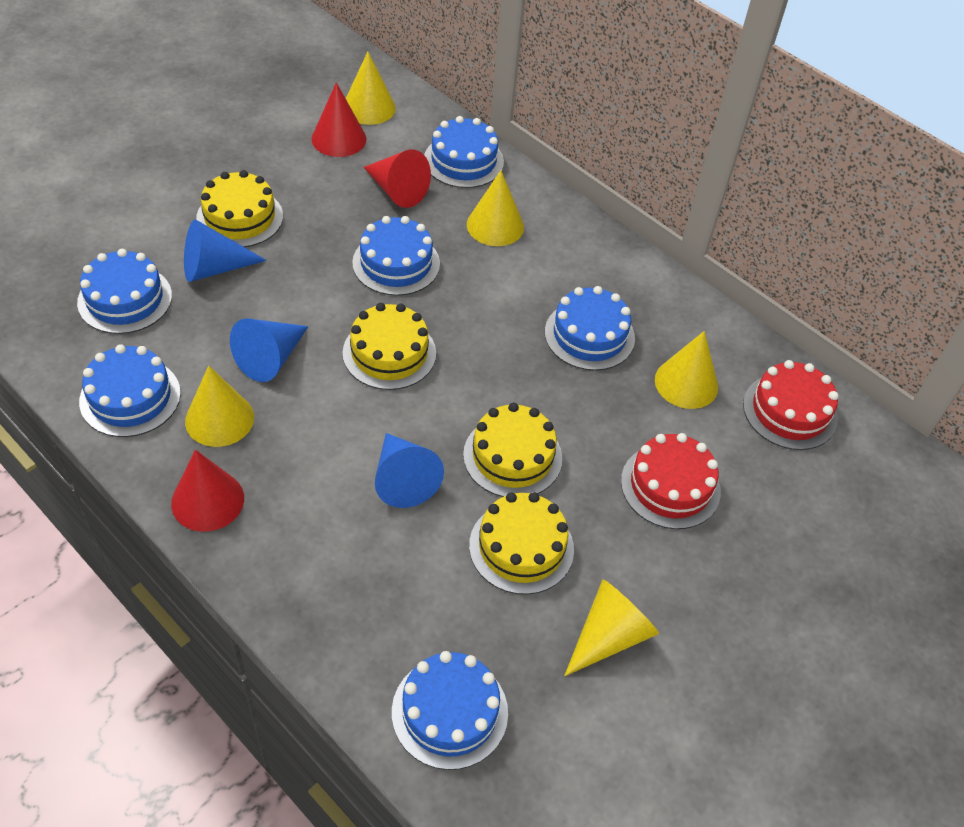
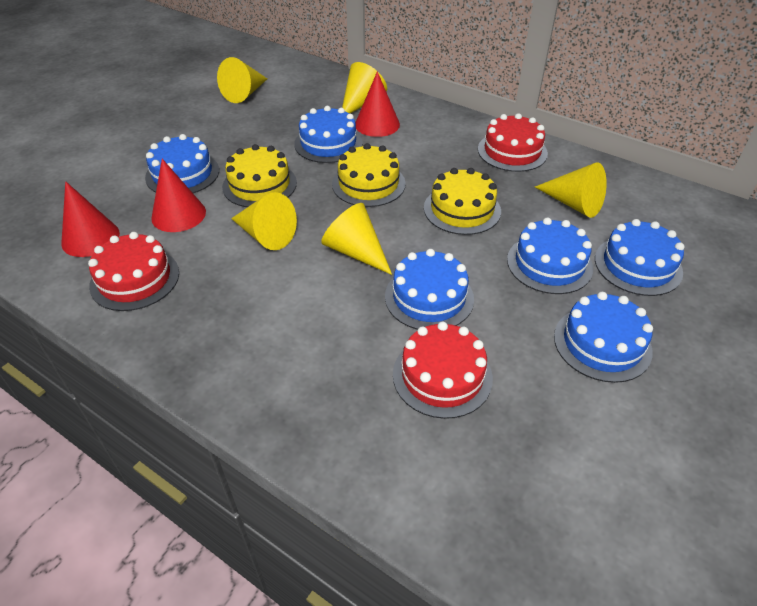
blue cone: 3 -> 0
red cake: 2 -> 3
yellow cake: 4 -> 3

